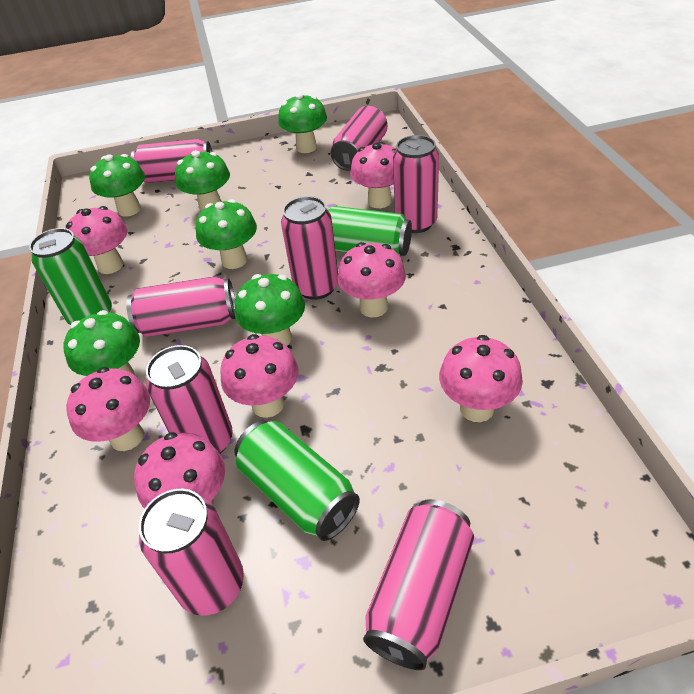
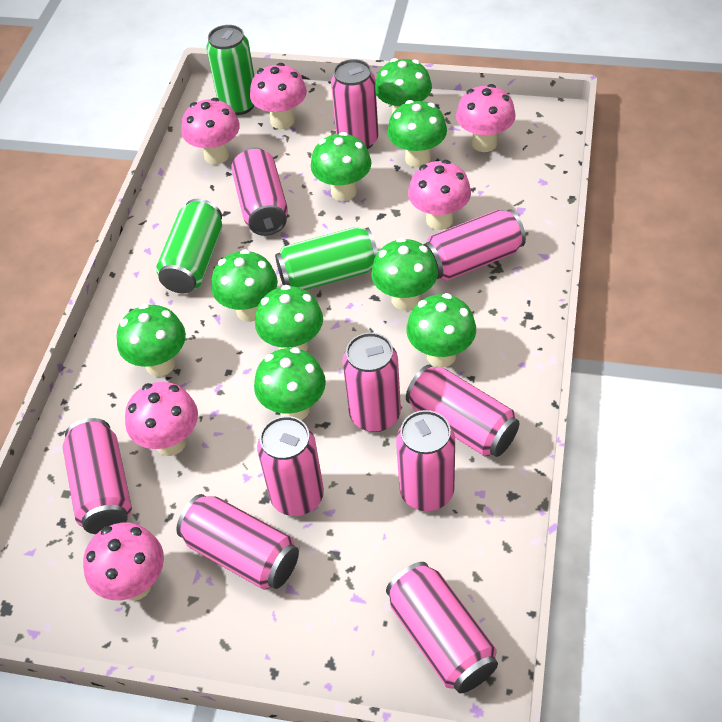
green mushroom: 6 -> 9
pink can: 8 -> 10
pink mushroom: 7 -> 6

